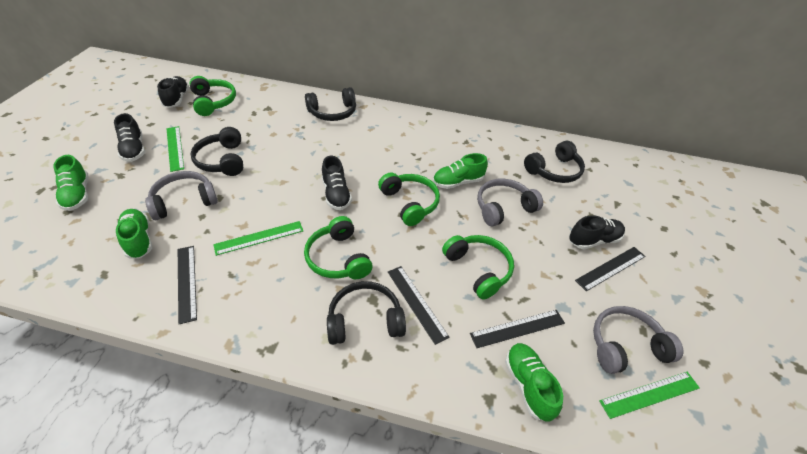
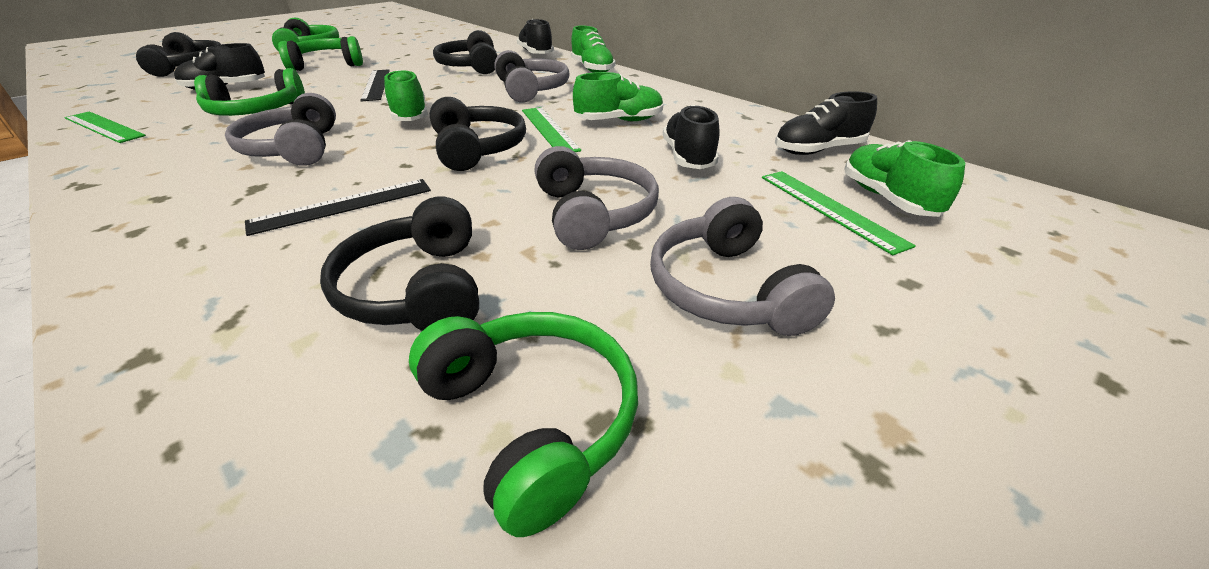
black ruler: 4 -> 2
grey headphones: 3 -> 4

